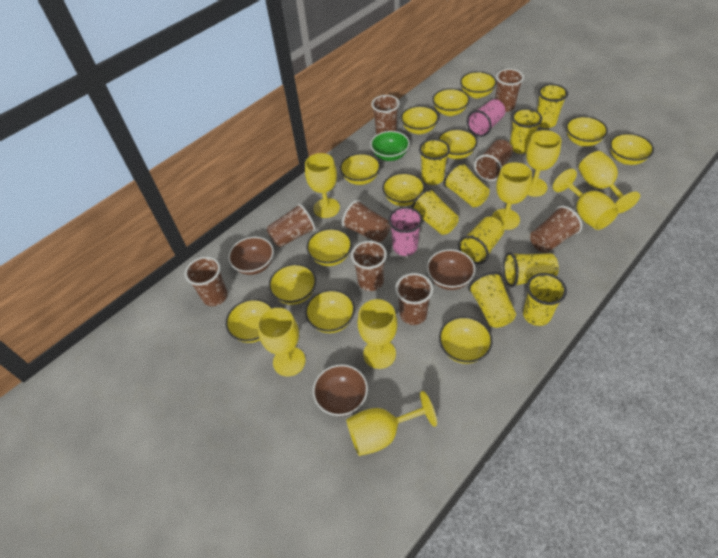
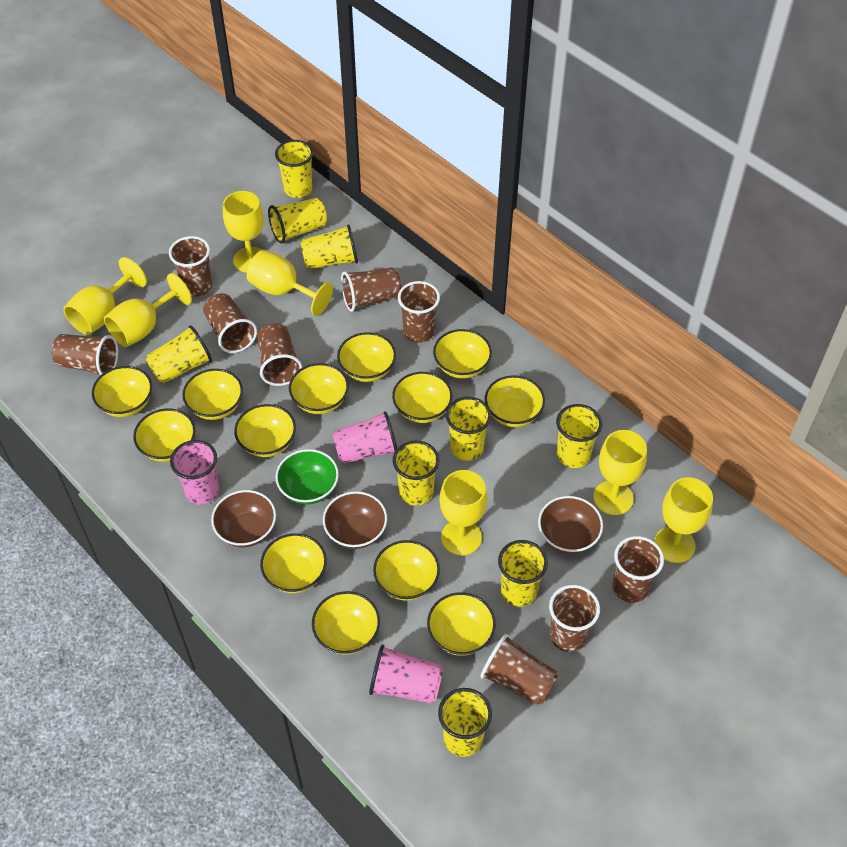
pink cup: 2 -> 3
yellow goblet: 8 -> 7

